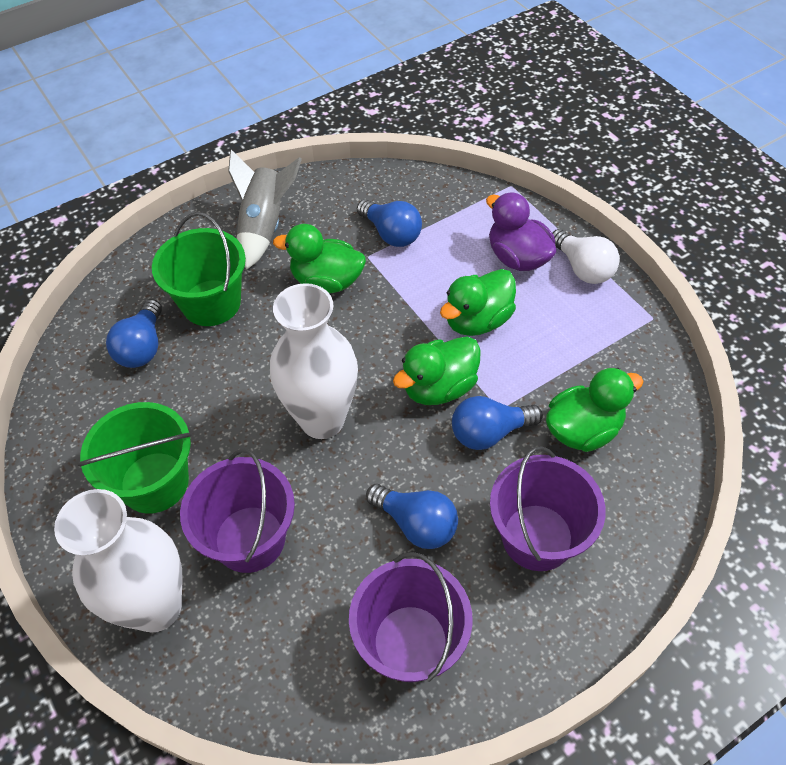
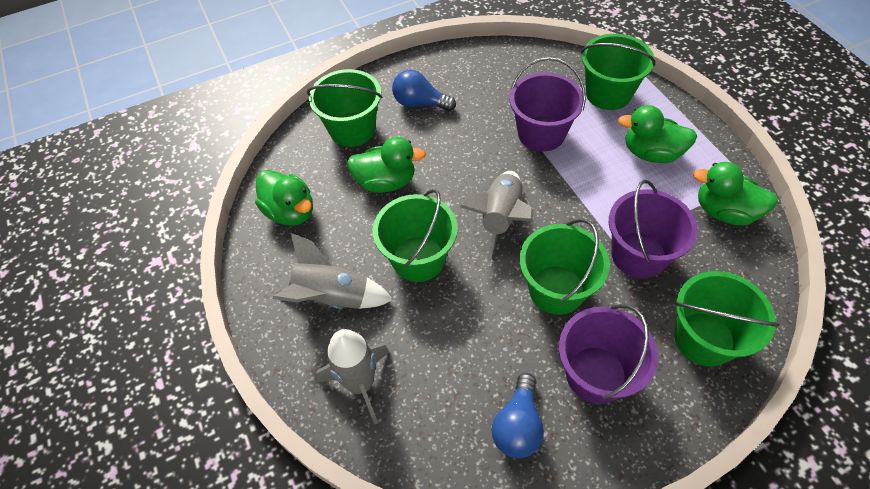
blue light bulb: 4 -> 2
green bucket: 2 -> 5
grey rocket: 1 -> 3
purple duck: 1 -> 0
white light bulb: 1 -> 0
white vase: 2 -> 0

